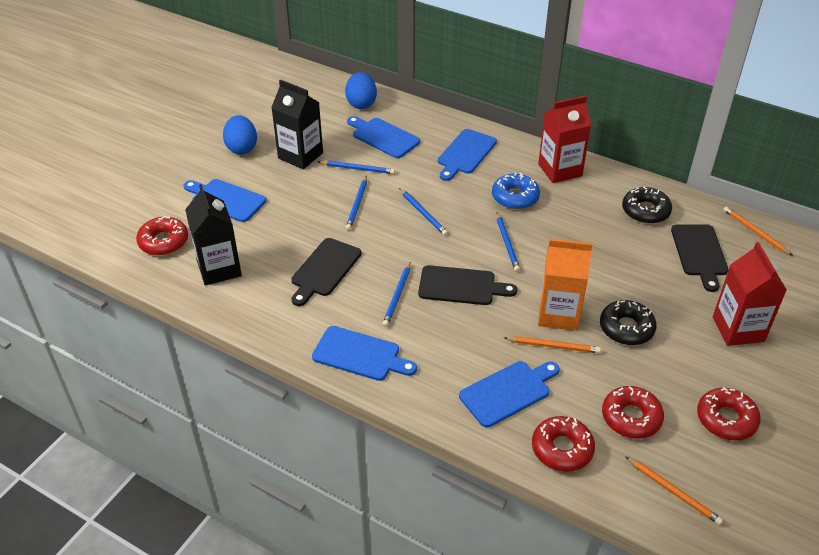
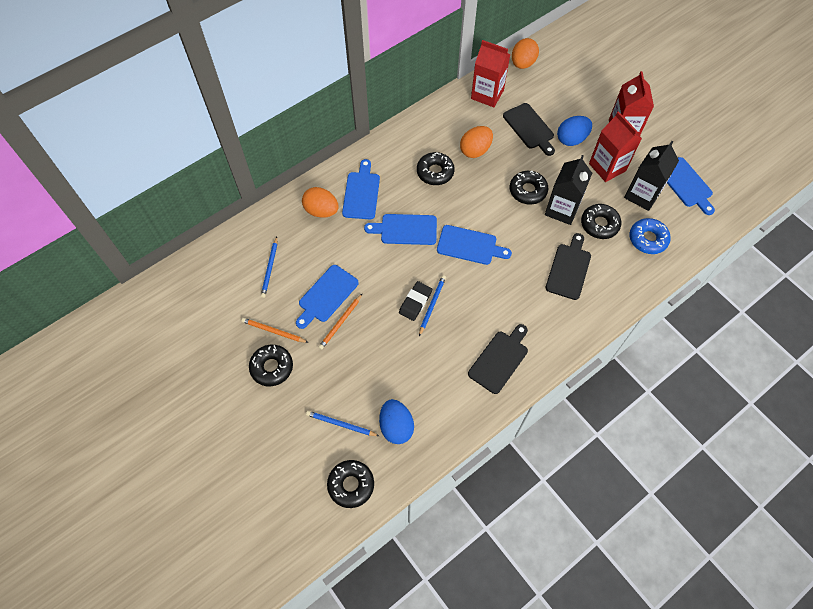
black donut: 2 -> 5
black eraser: 0 -> 1
blue pencil: 5 -> 3
orange carton: 1 -> 0
orange egg: 0 -> 3
orange pencil: 3 -> 2
red carton: 2 -> 3
red donut: 4 -> 0

